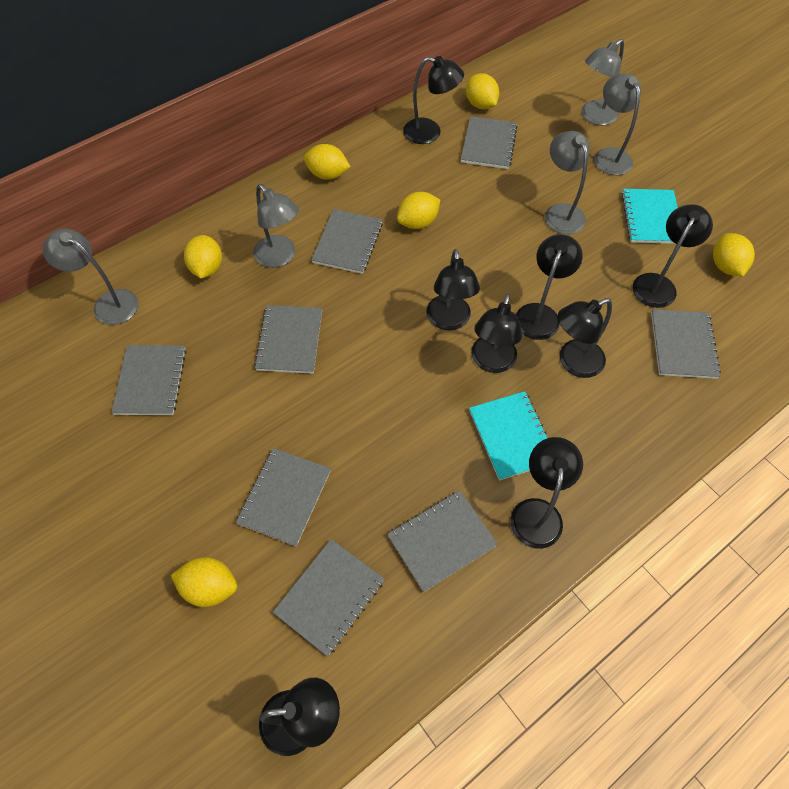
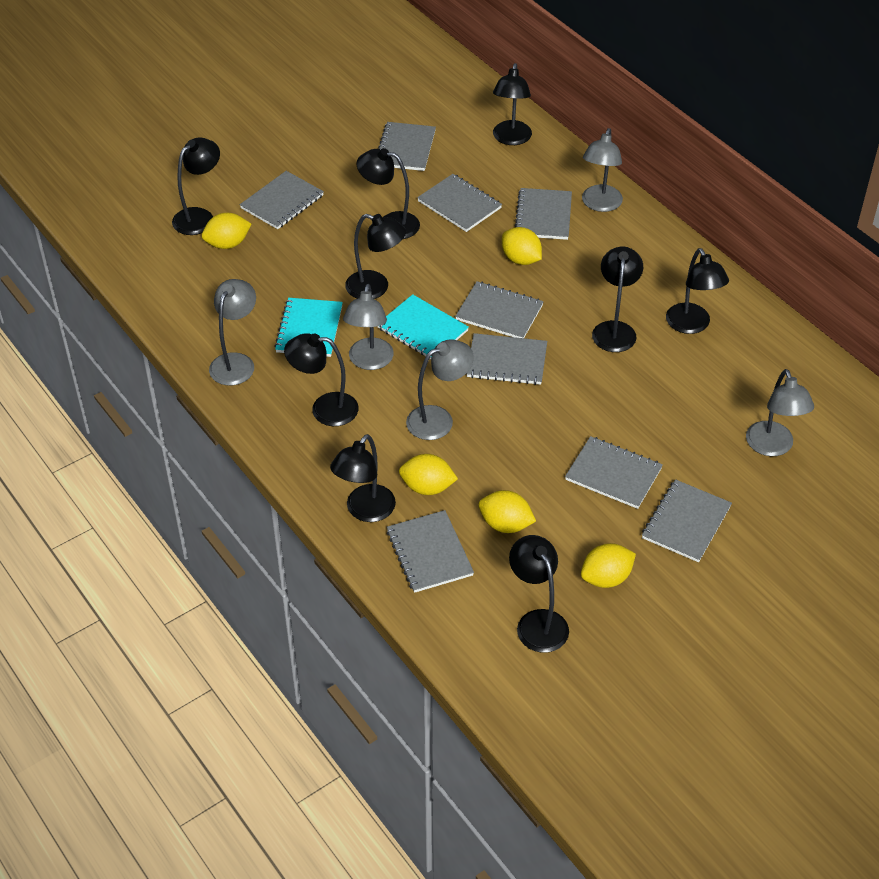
black lamp: 8 -> 9
grey notebook: 8 -> 9
yellow lemon: 6 -> 5

